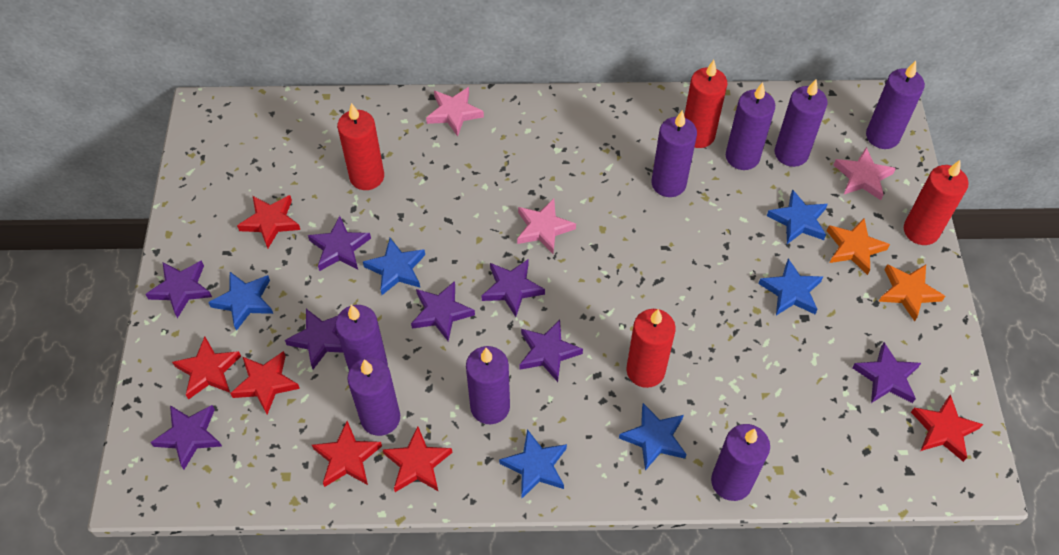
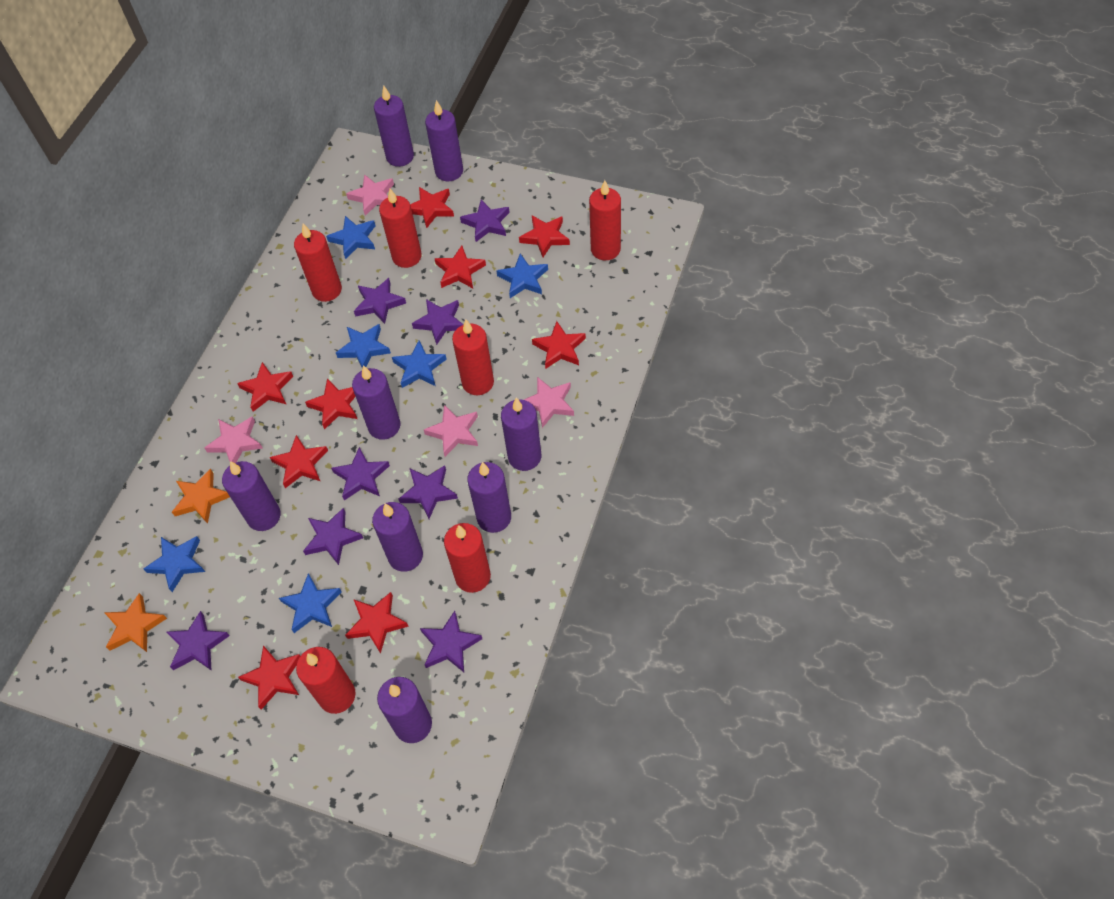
pink star: 3 -> 4
red candle: 4 -> 6
red star: 6 -> 9

